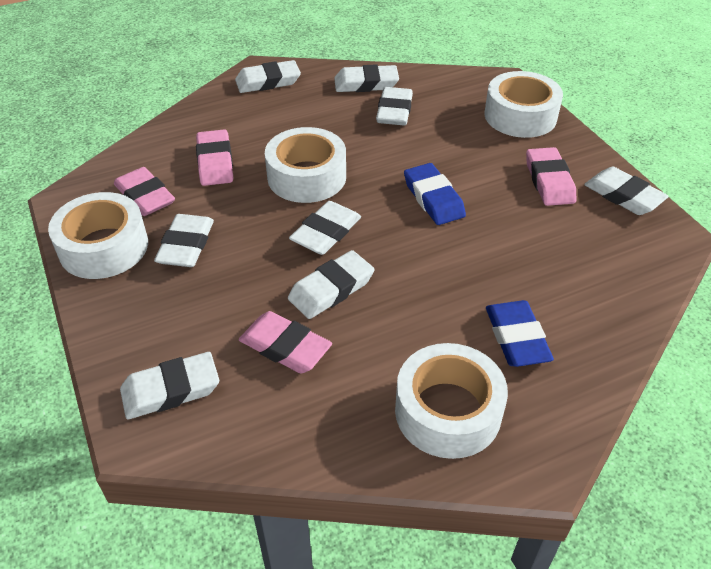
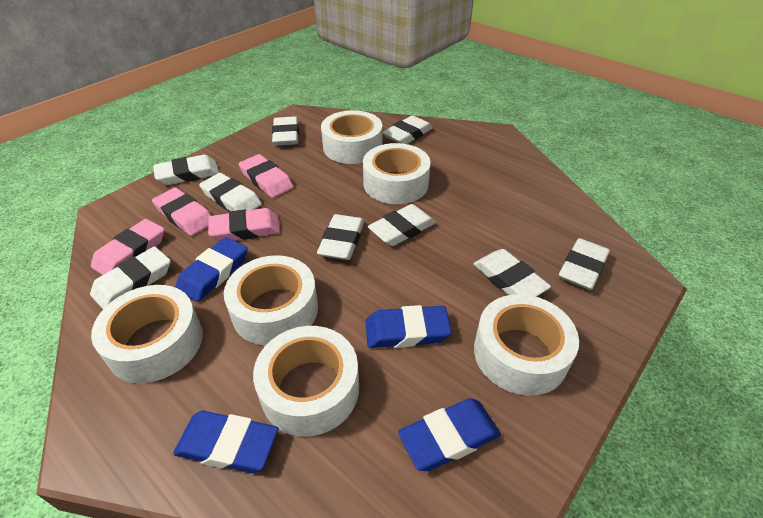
blue eraser: 2 -> 4
white eraser: 8 -> 9
white tape: 4 -> 6

